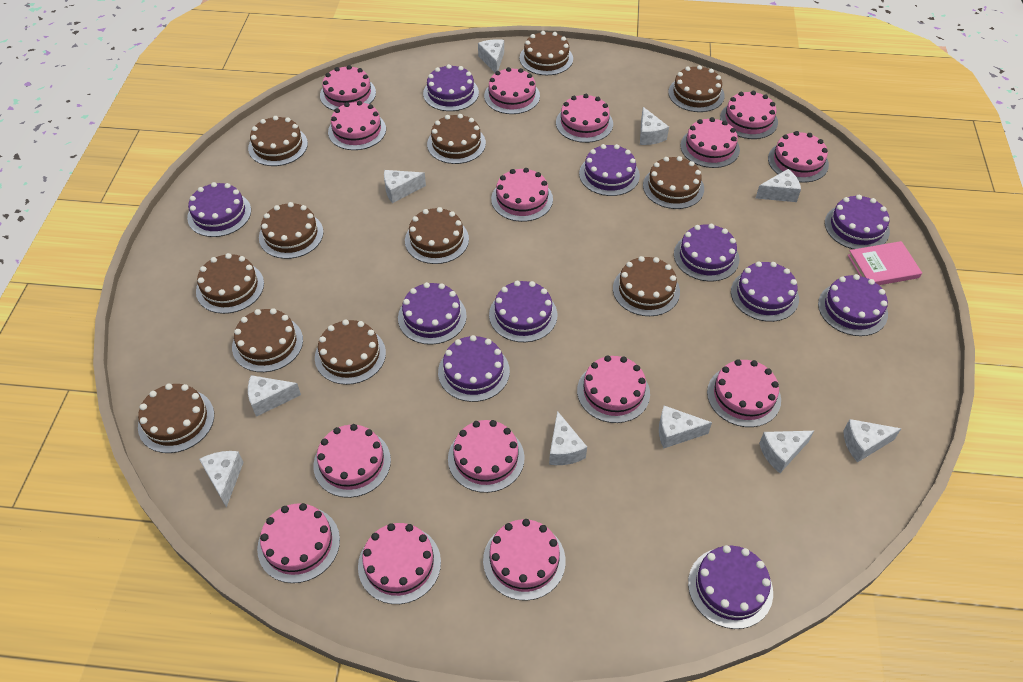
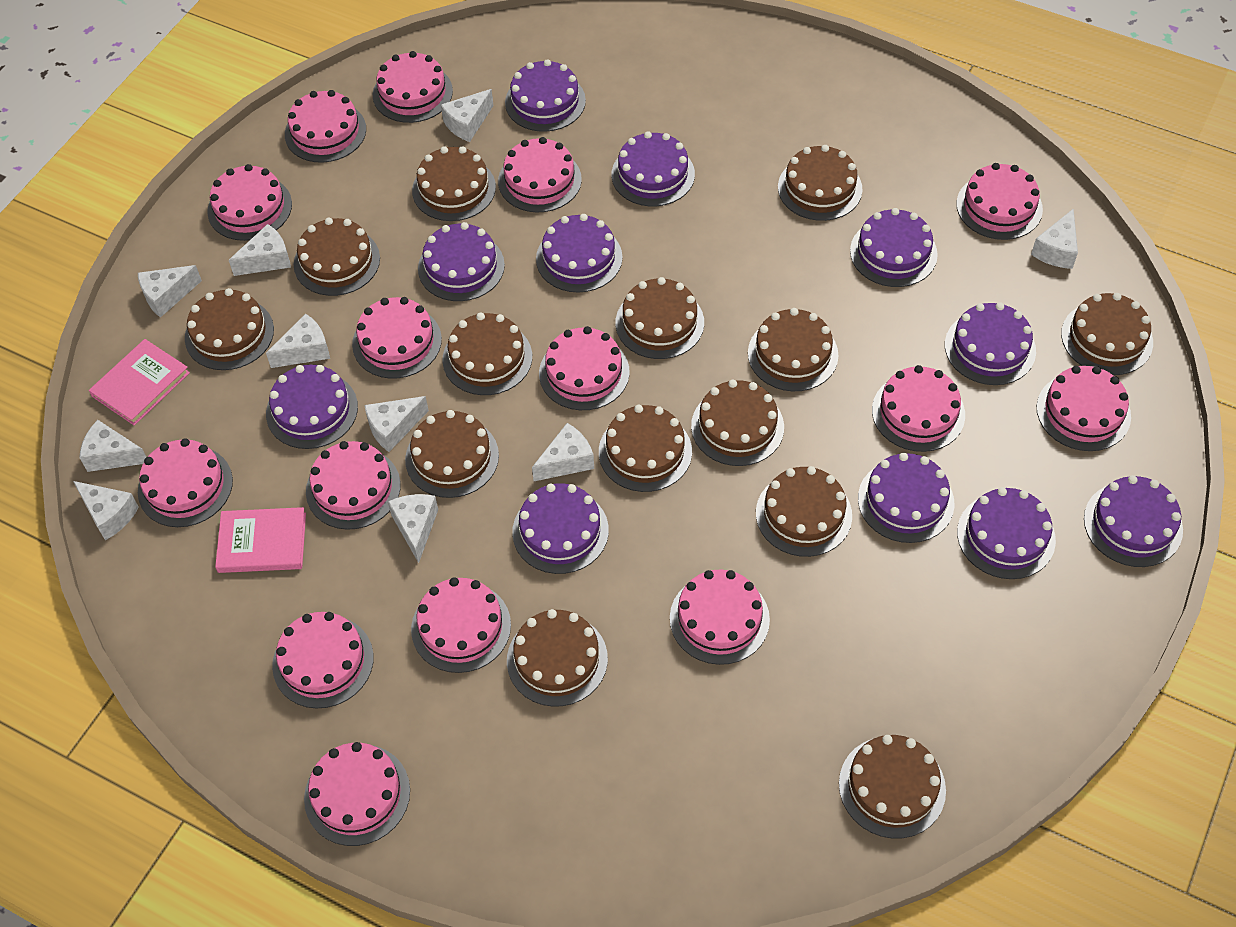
brown cake: 12 -> 14
pink book: 1 -> 2

